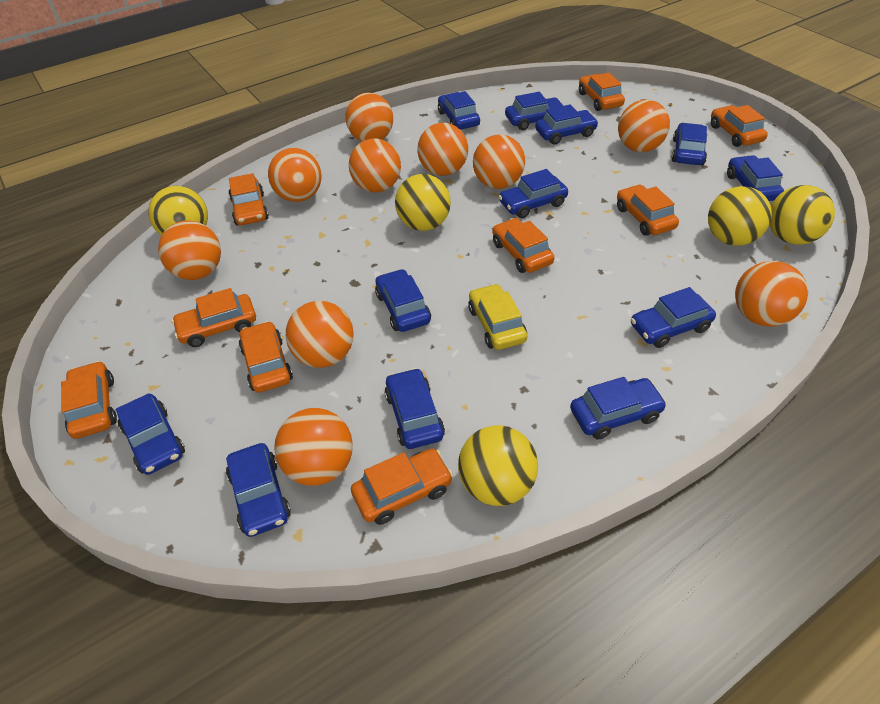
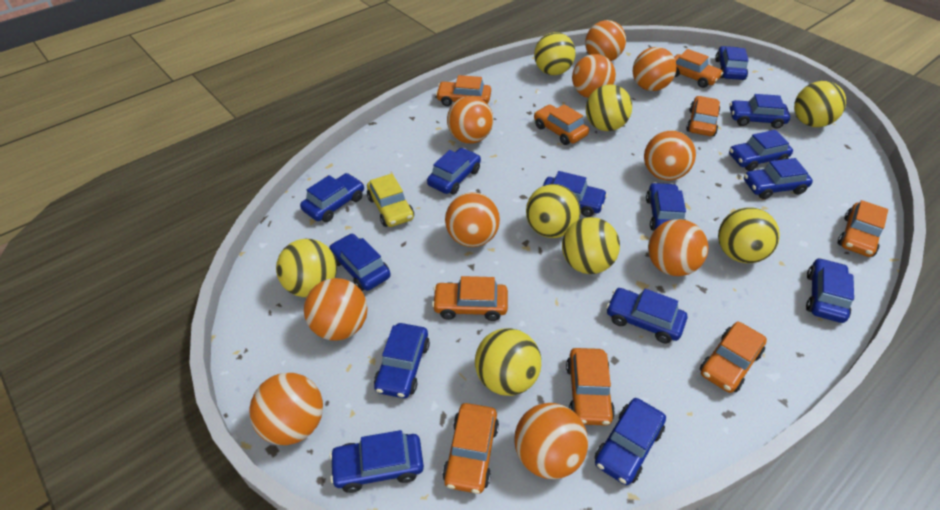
blue car: 12 -> 14
yellow ball: 5 -> 8

